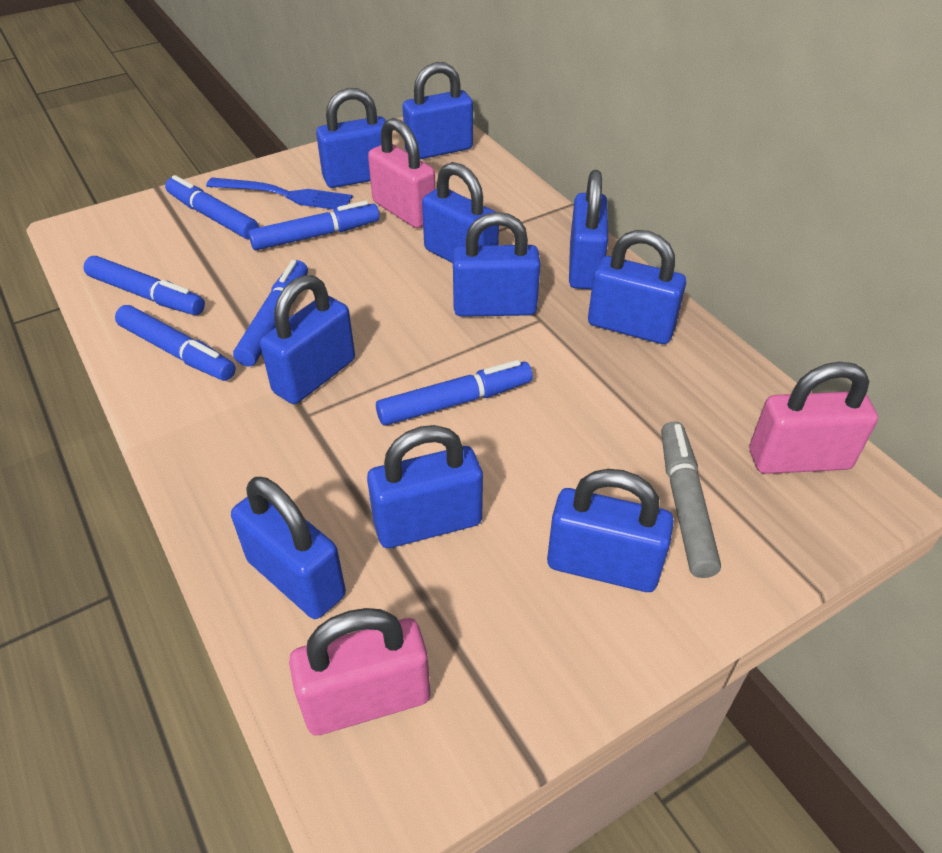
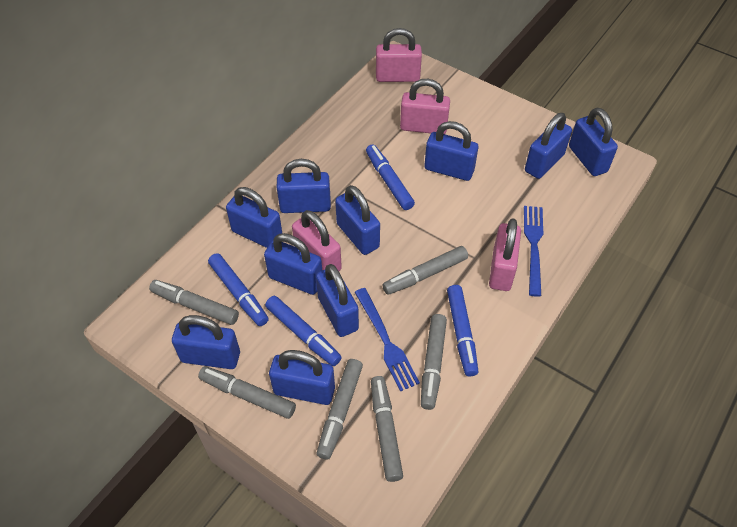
blue fork: 1 -> 2
blue marker: 6 -> 4
grey marker: 1 -> 6
pink padlock: 3 -> 4

